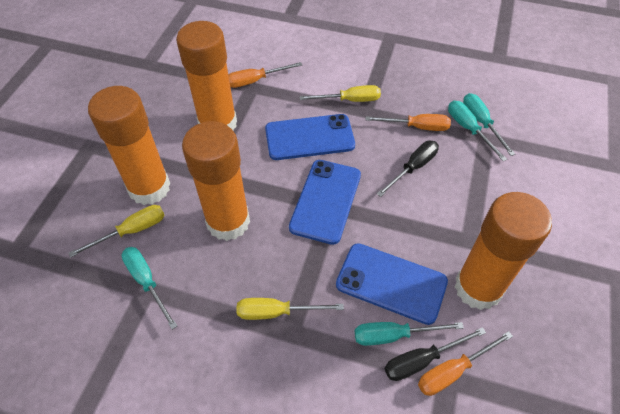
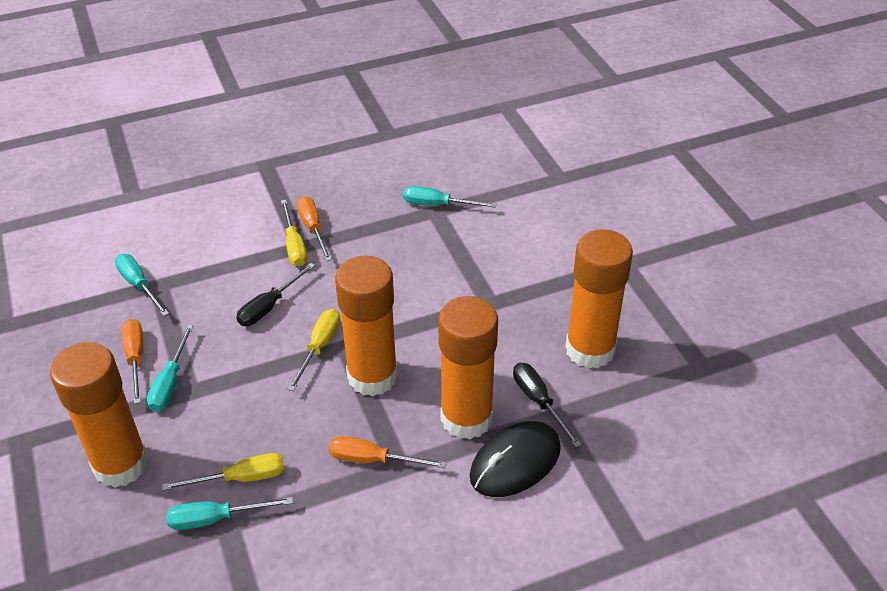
black mouse: 0 -> 1
blue phone: 3 -> 0

